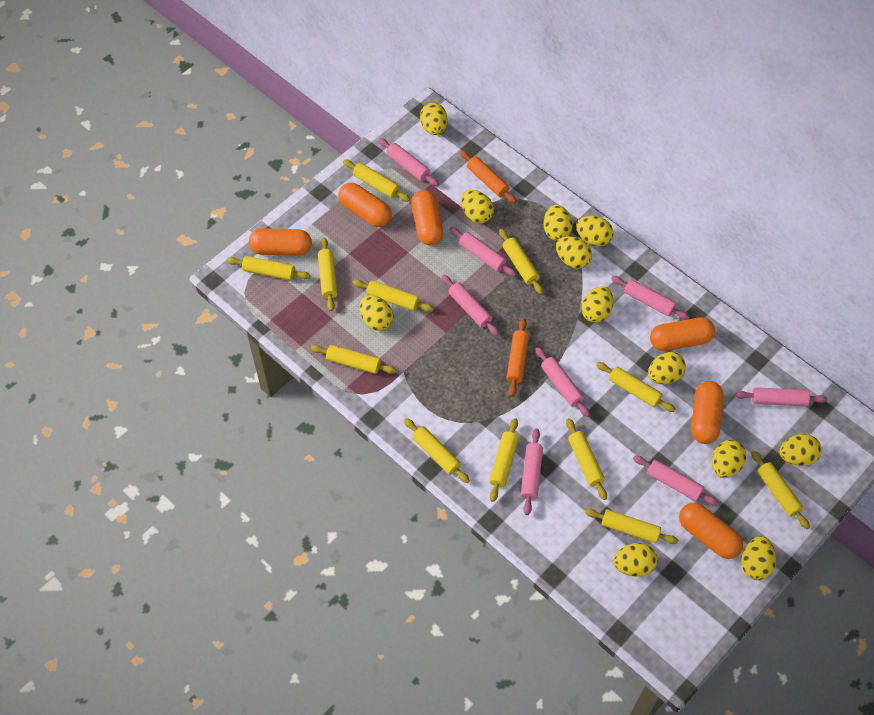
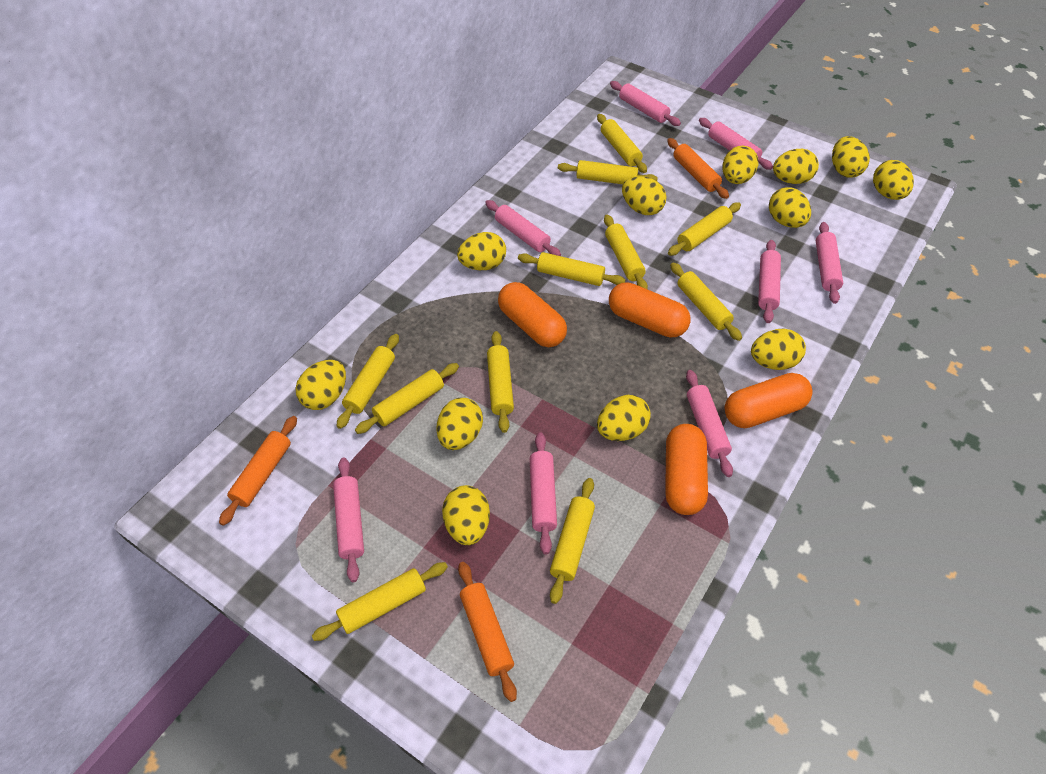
orange capsule: 6 -> 4
orange rolling pin: 2 -> 3
yellow rolling pin: 12 -> 11

